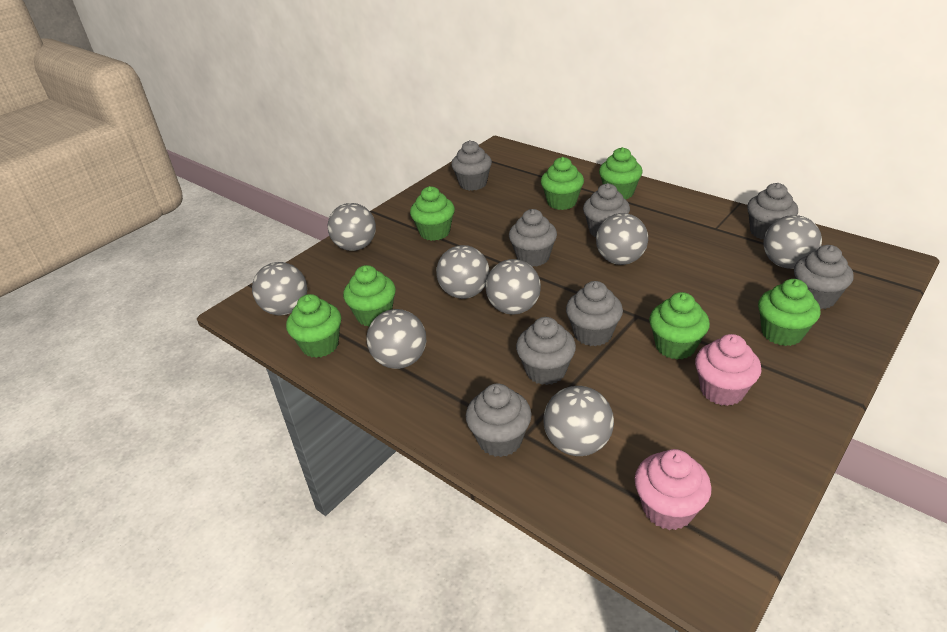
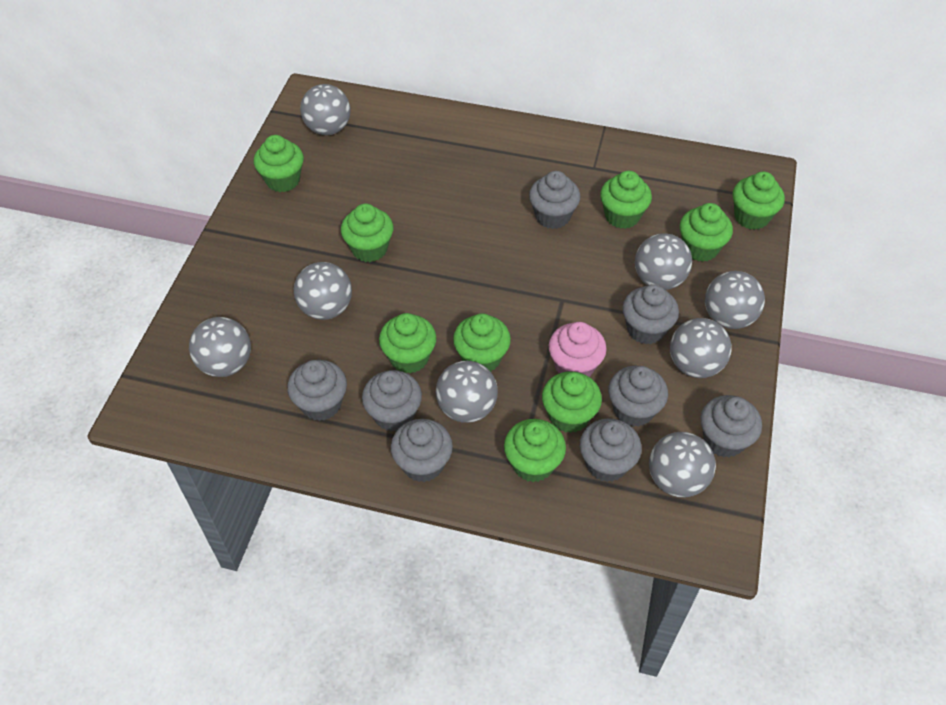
green cupcake: 7 -> 9
pink cupcake: 2 -> 1

